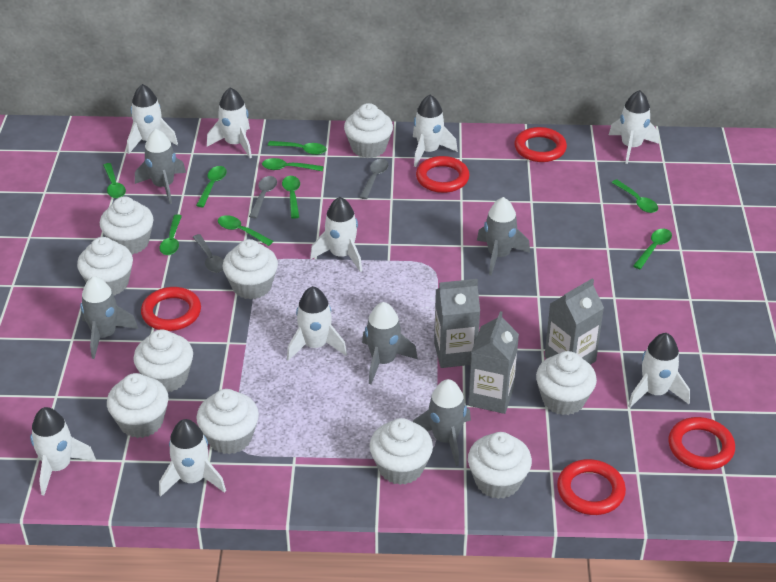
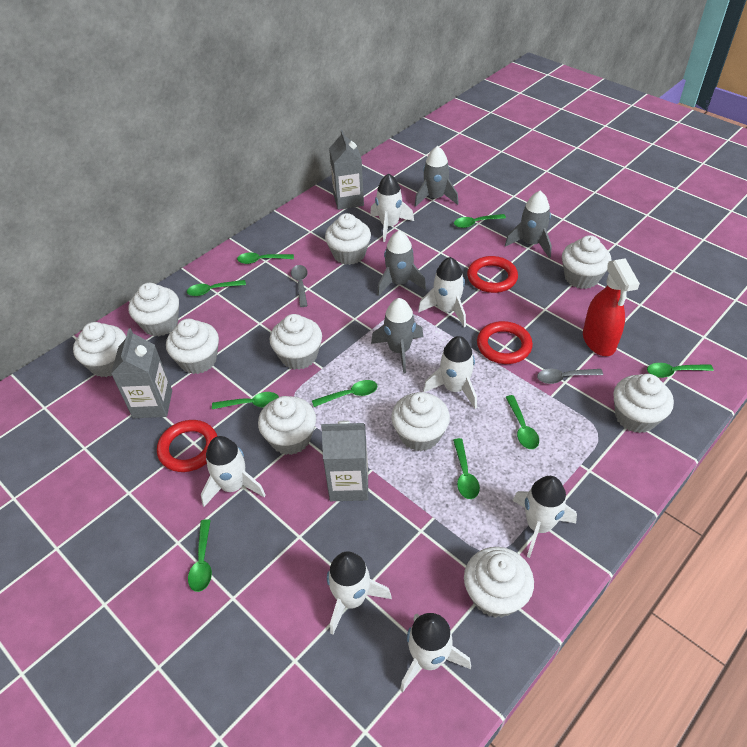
grey rocket: 5 -> 4
grey spoon: 3 -> 2
red ring: 5 -> 3
red spray bottle: 0 -> 1
white rocket: 9 -> 7

